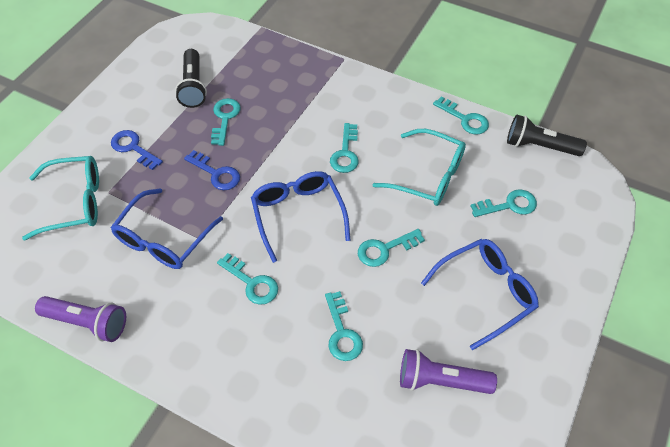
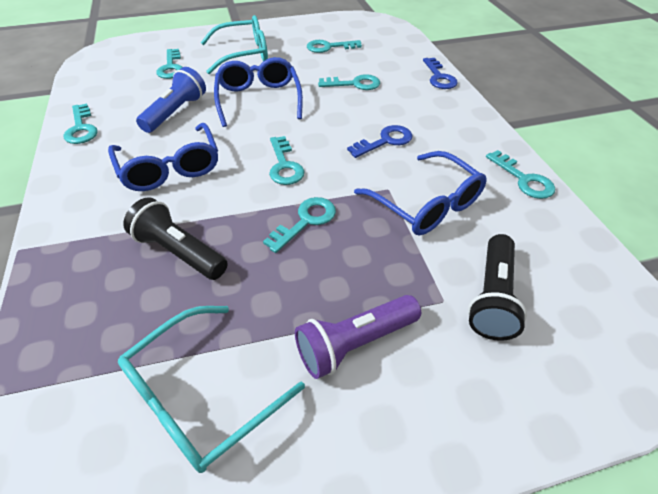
blue flashlight: 0 -> 1
purple flashlight: 2 -> 1

